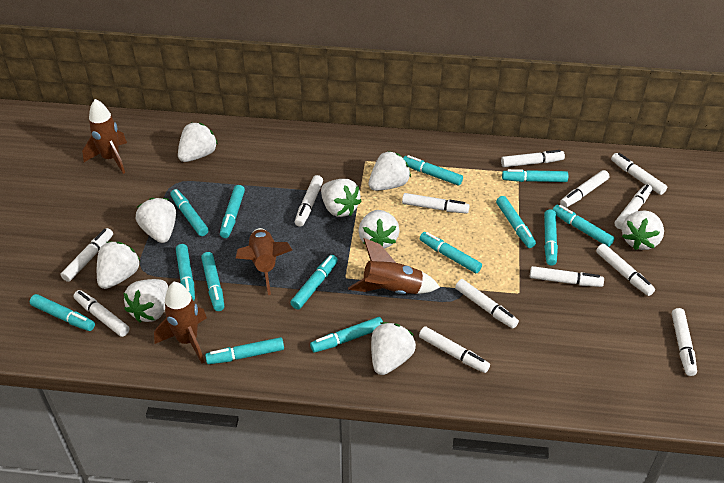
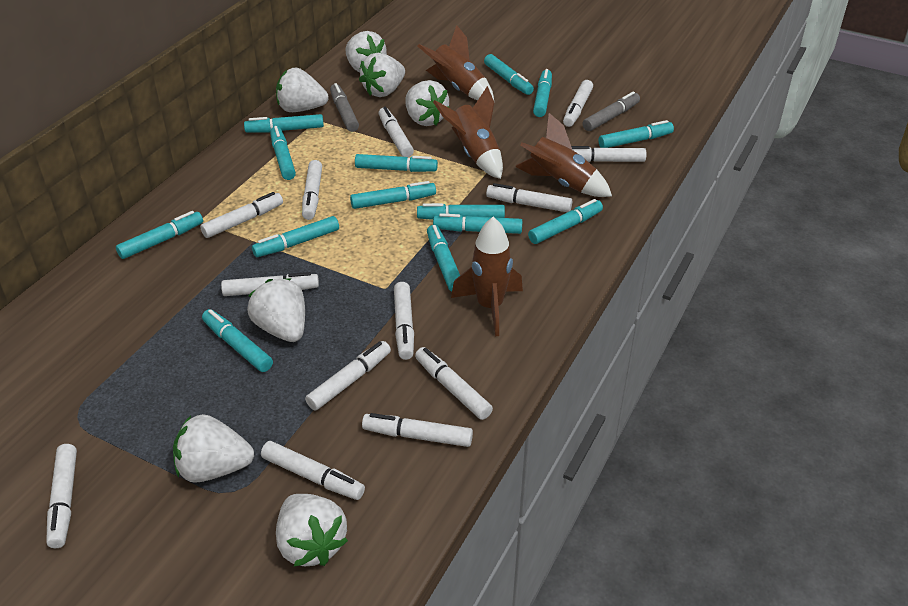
grey marker: 0 -> 2
white strawberry: 9 -> 7

